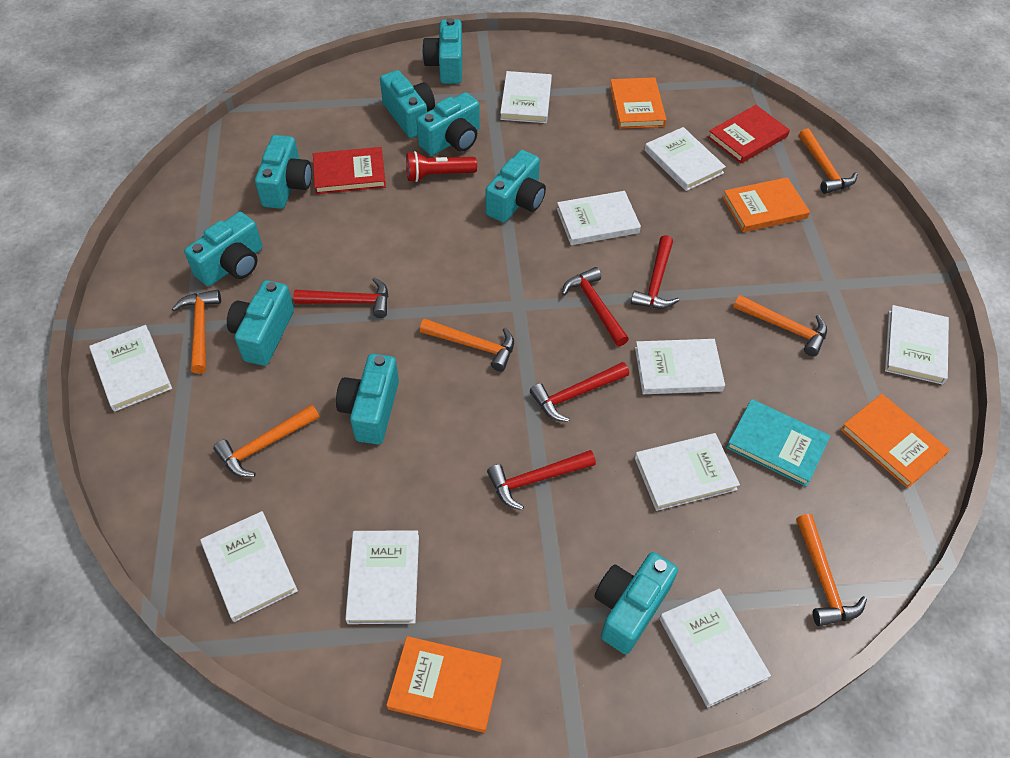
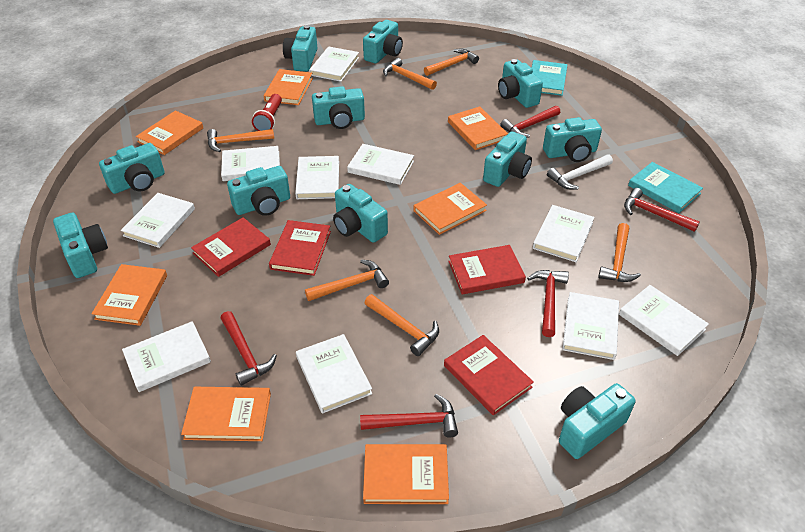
orange book: 4 -> 7
red book: 2 -> 4
turquoise book: 1 -> 2
turquoise camera: 9 -> 11
white hammer: 0 -> 1

